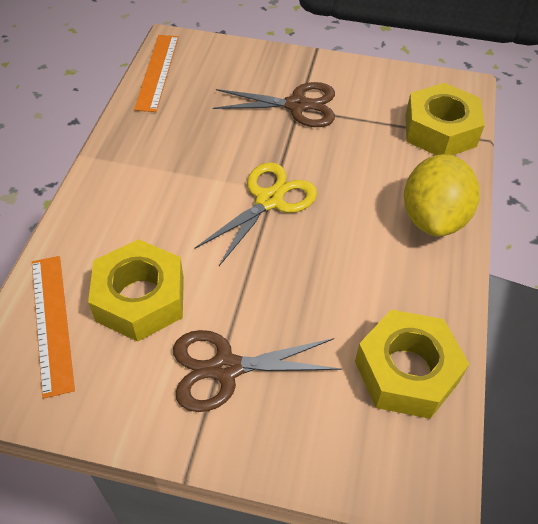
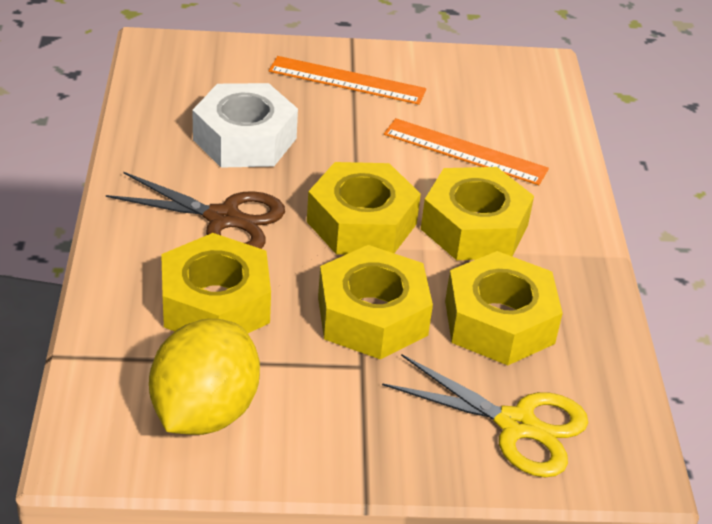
brown scissors: 2 -> 1
white nut: 0 -> 1
yellow nut: 3 -> 5

